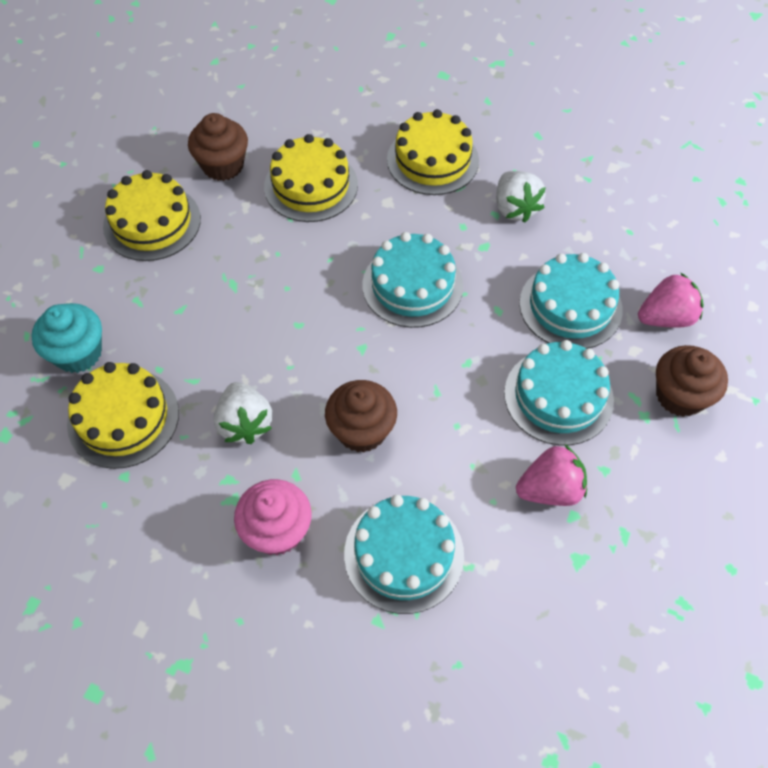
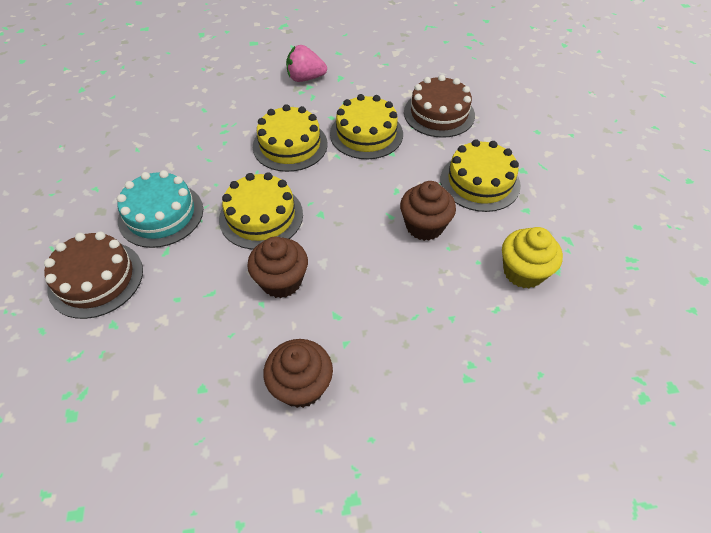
brown cake: 0 -> 2
pink cupcake: 1 -> 0
pink strawberry: 2 -> 1
turquoise cake: 4 -> 1
turquoise cupcake: 1 -> 0
white strawberry: 2 -> 0
yellow cupcake: 0 -> 1

